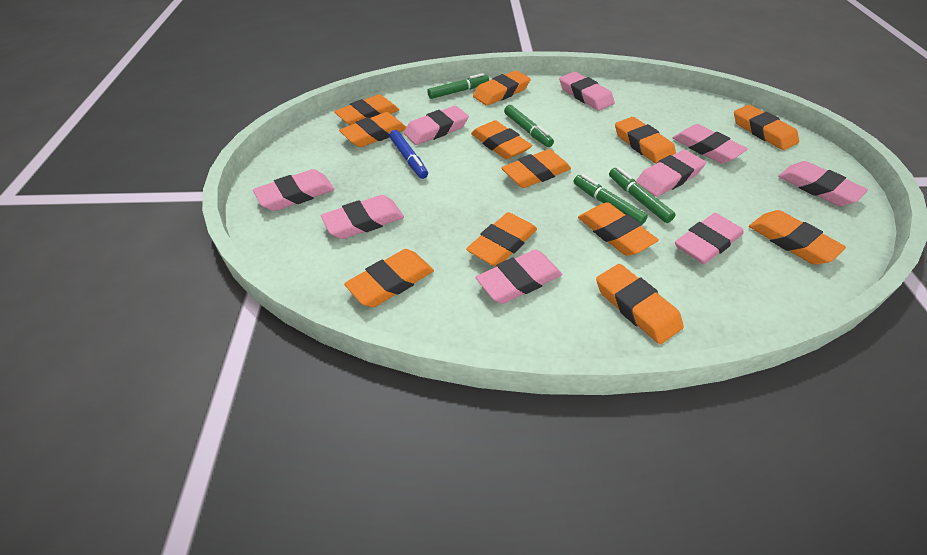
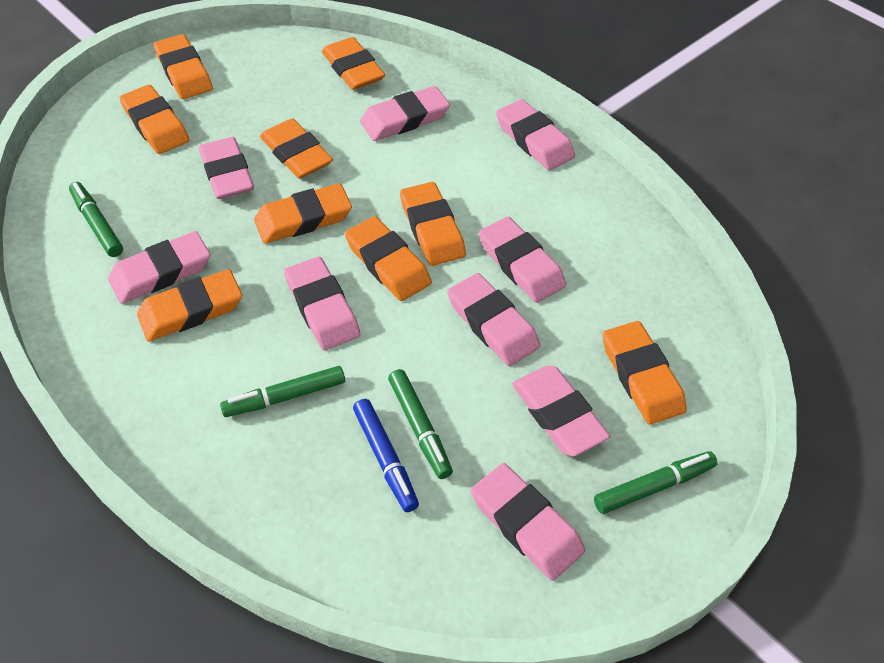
orange eraser: 12 -> 9

